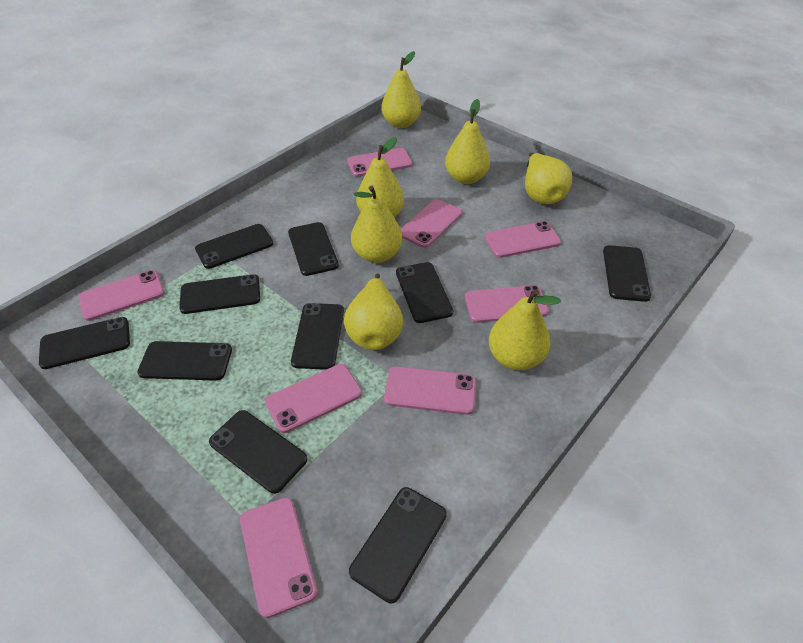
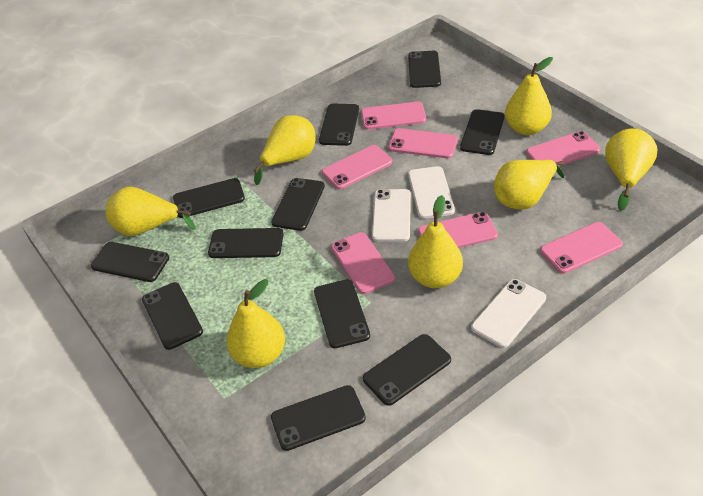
black phone: 10 -> 11
pink phone: 8 -> 7
white phone: 0 -> 3

